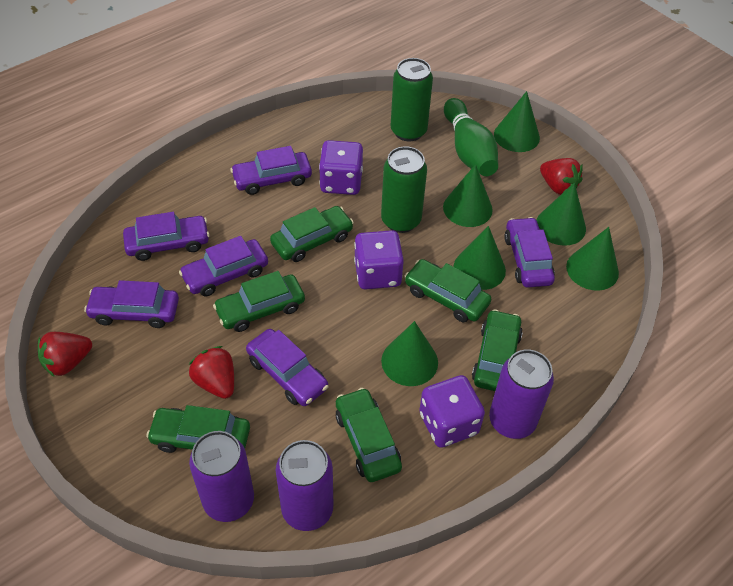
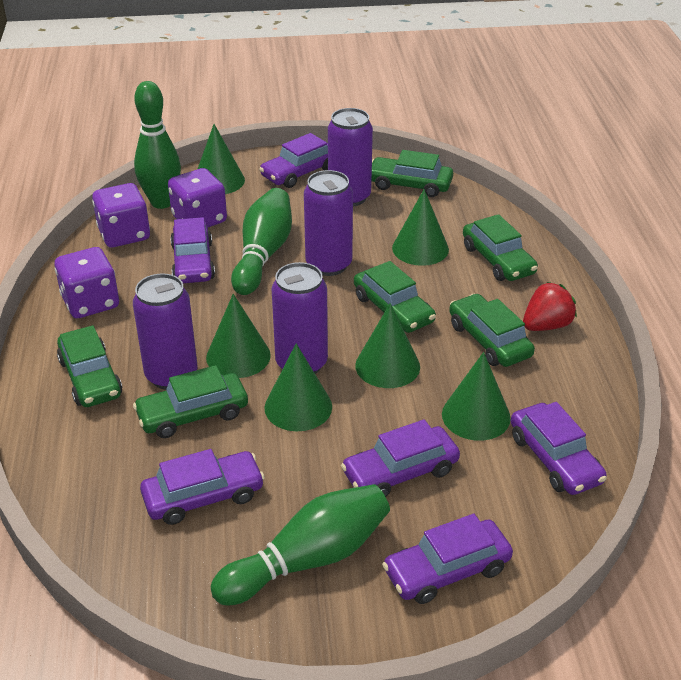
green bowling pin: 1 -> 3
green can: 2 -> 0
purple can: 3 -> 4
red strawberry: 3 -> 1

